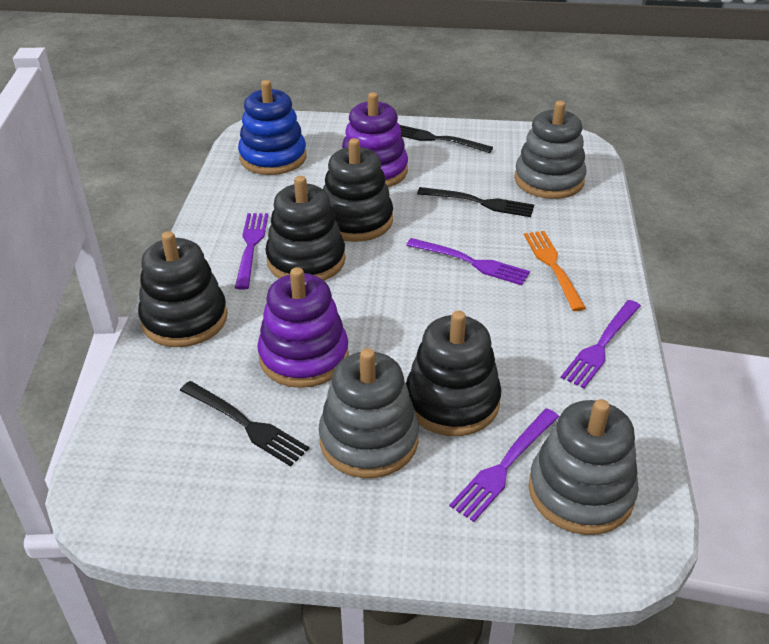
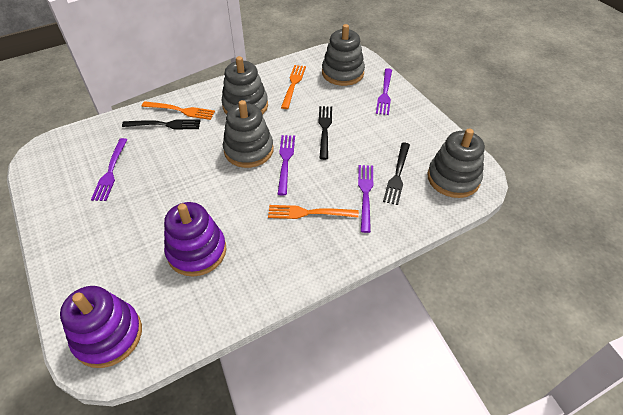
black stacking toy: 4 -> 0
blue stacking toy: 1 -> 0
grey stacking toy: 3 -> 4
orange fork: 1 -> 3

